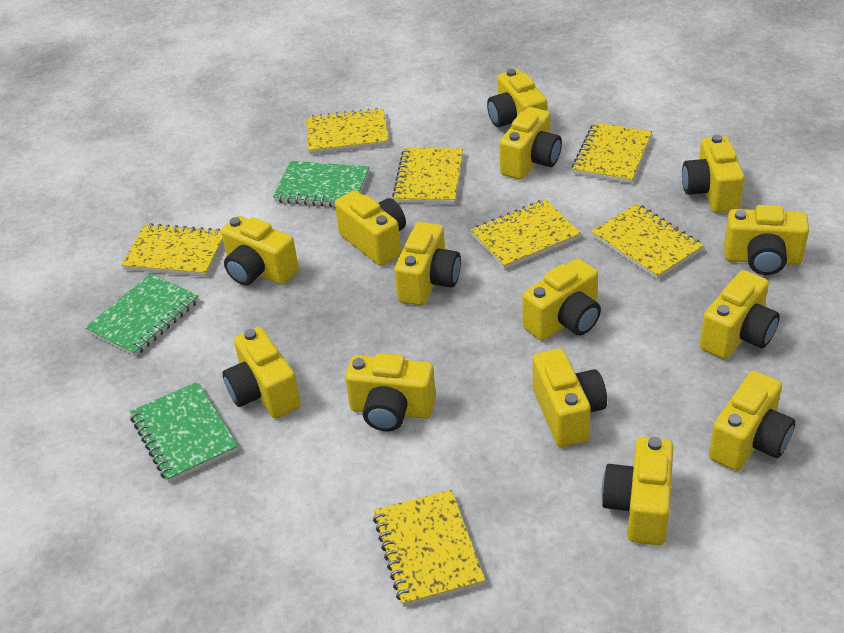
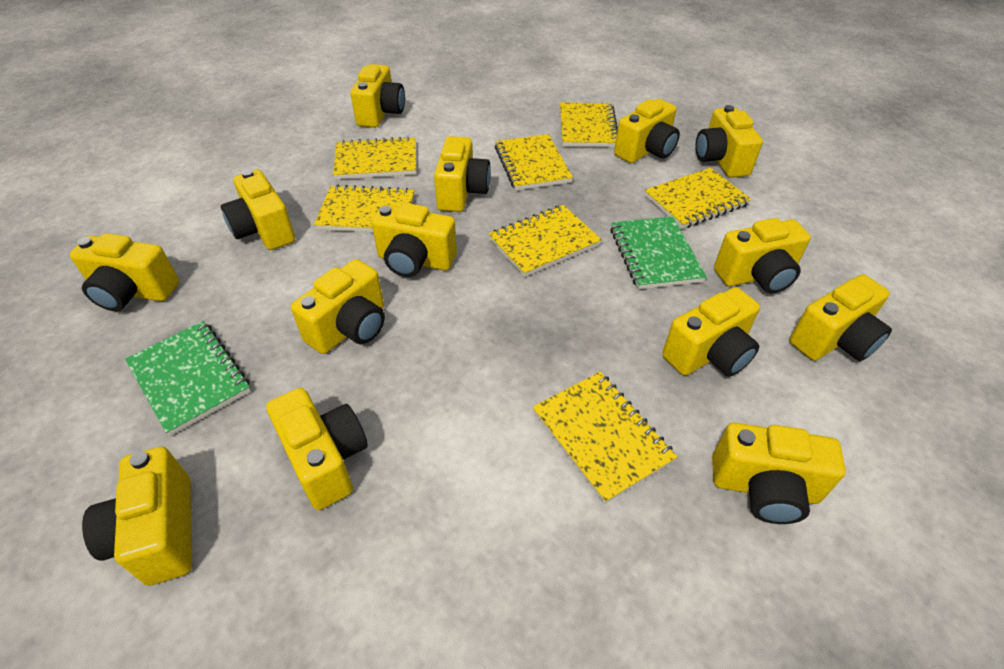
green notebook: 3 -> 2

